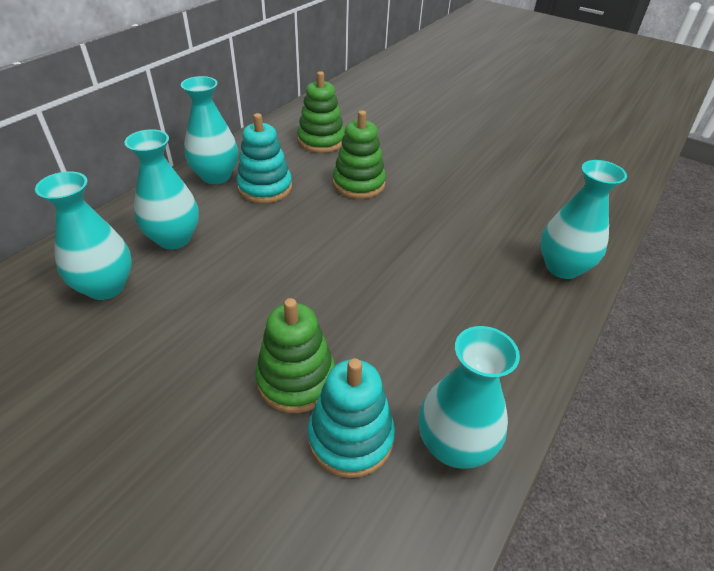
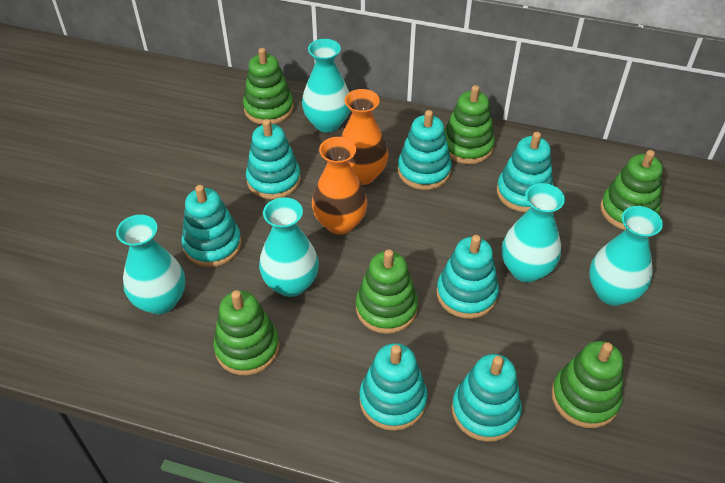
green stacking toy: 3 -> 6
orange vase: 0 -> 2
turquoise stacking toy: 2 -> 7

